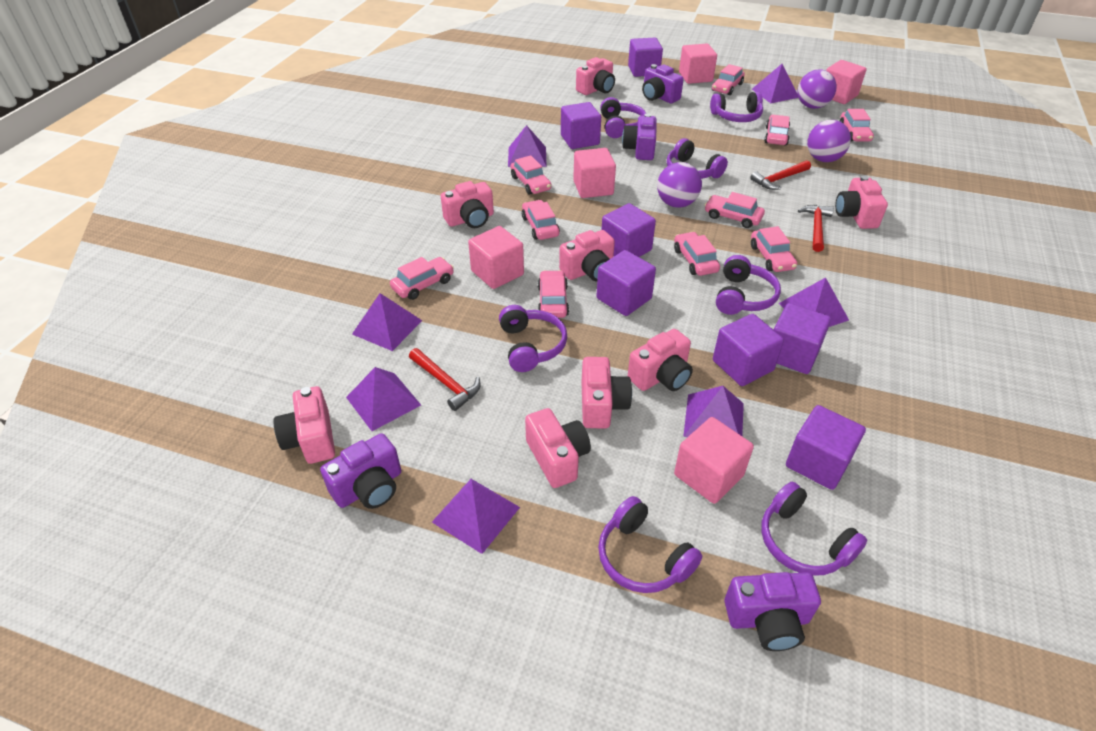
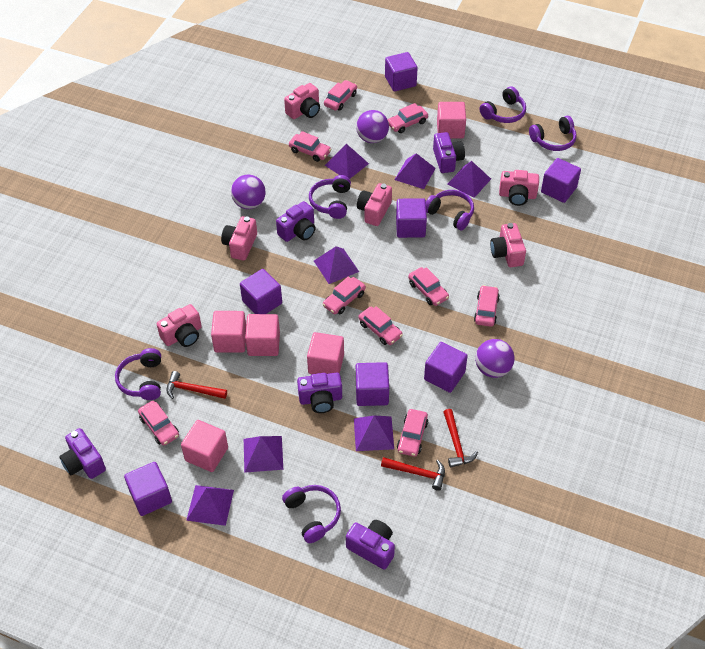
pink camera: 8 -> 6
pink car: 10 -> 9
purple camera: 4 -> 5
purple headphones: 7 -> 6

